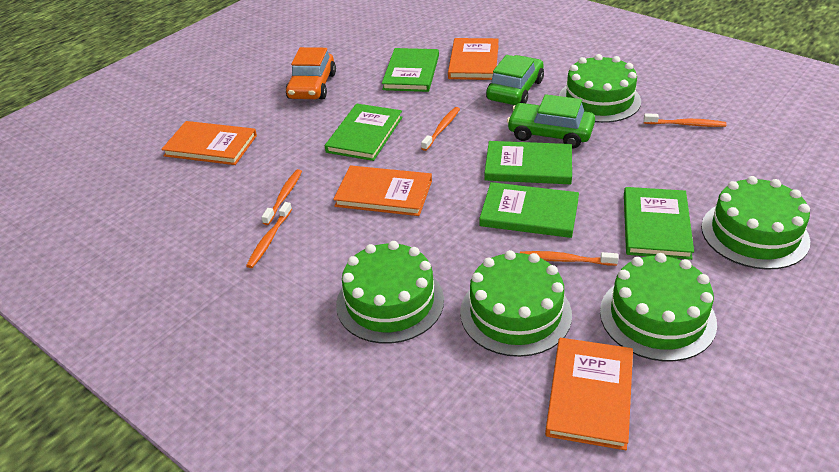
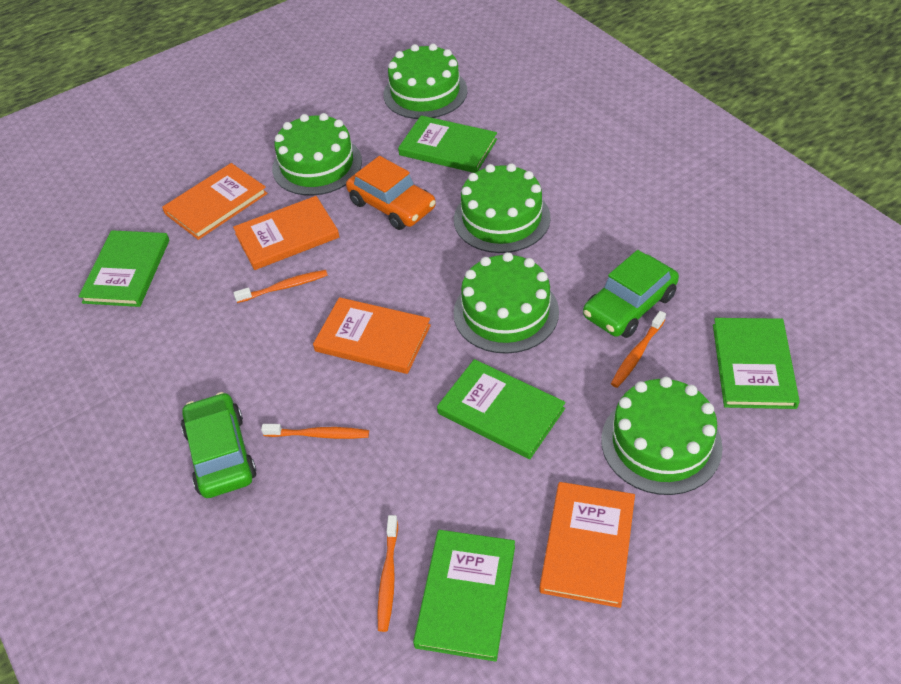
orange toothbrush: 5 -> 4

